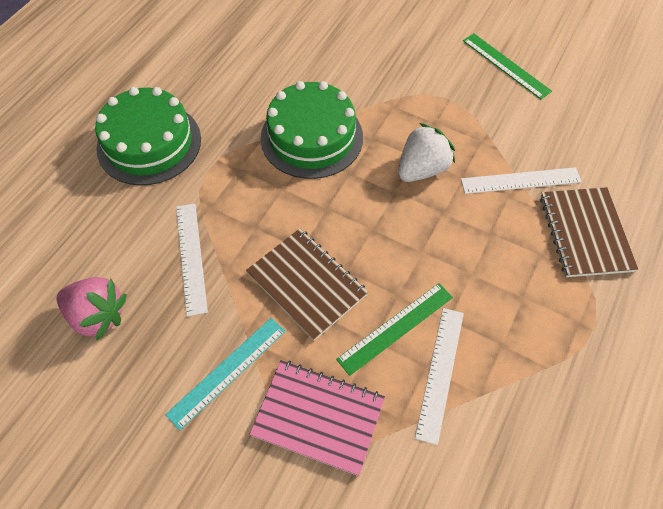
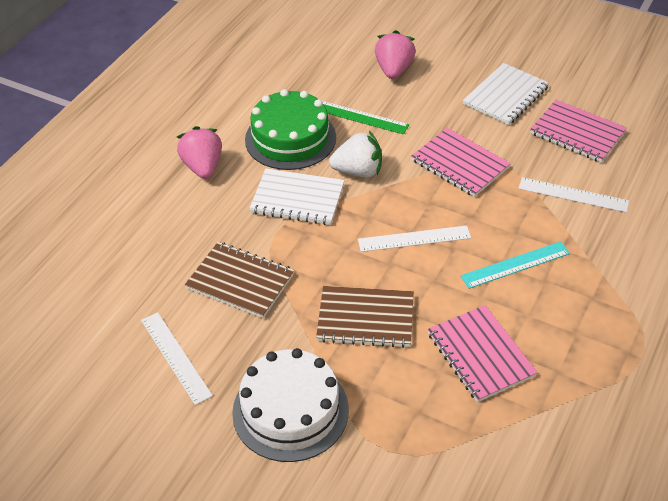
green cake: 2 -> 1
green ruler: 2 -> 1
pink notebook: 1 -> 3
pink strawberry: 1 -> 2
white cake: 0 -> 1
white notebook: 0 -> 2

